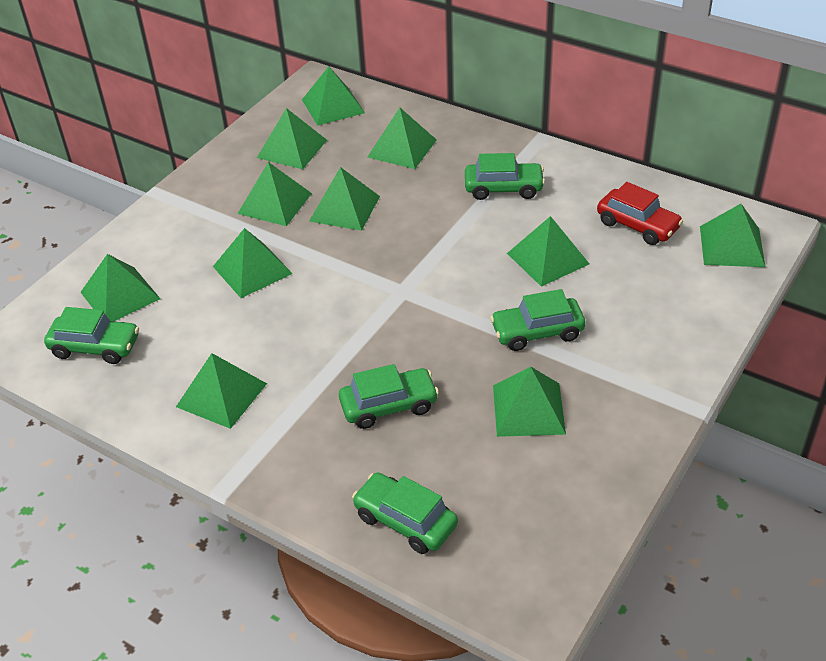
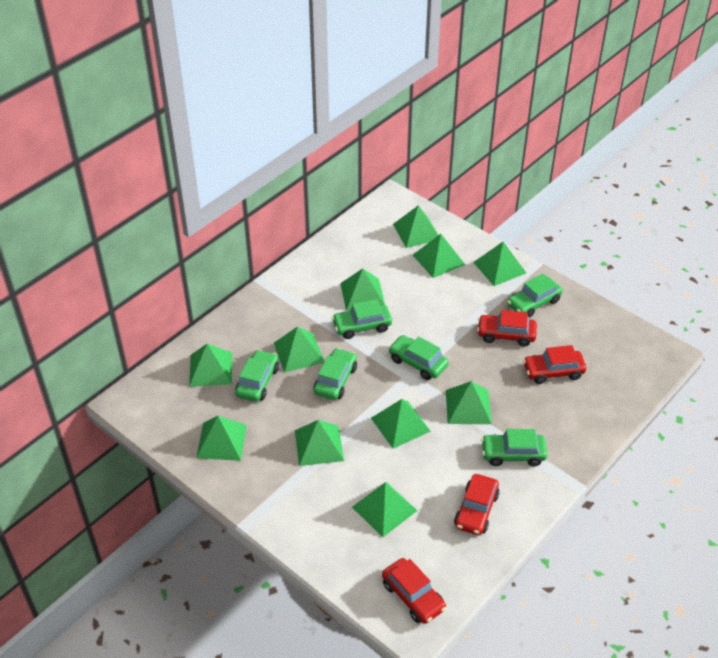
green car: 5 -> 6
red car: 1 -> 4

